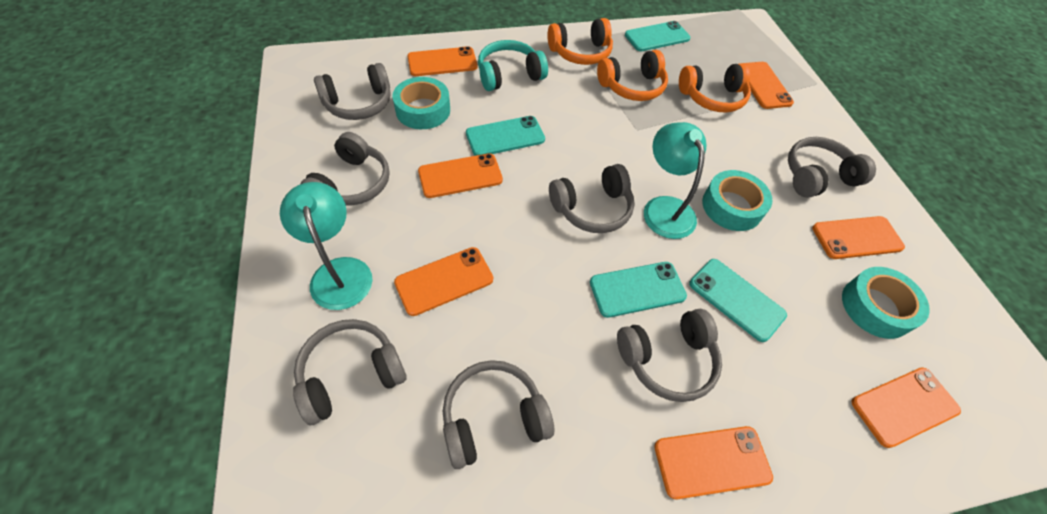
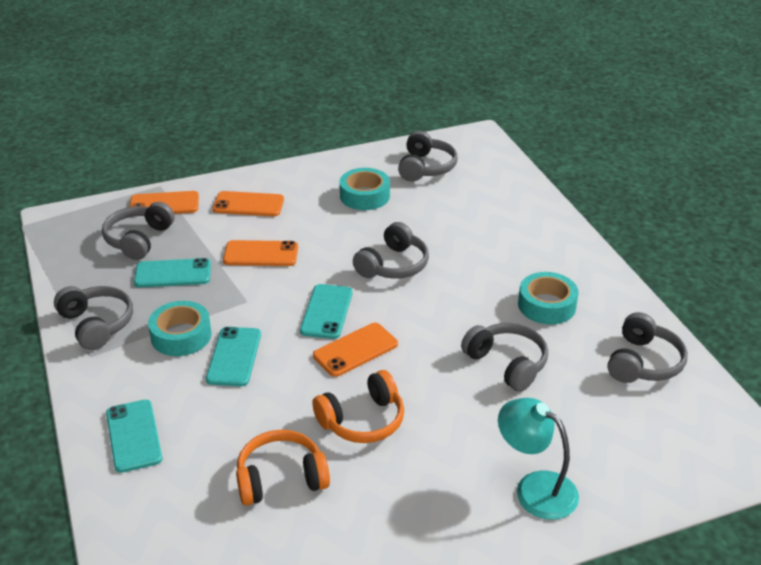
grey headphones: 7 -> 6
orange headphones: 3 -> 2
orange phone: 7 -> 4
turquoise headphones: 1 -> 0
turquoise lamp: 2 -> 1

